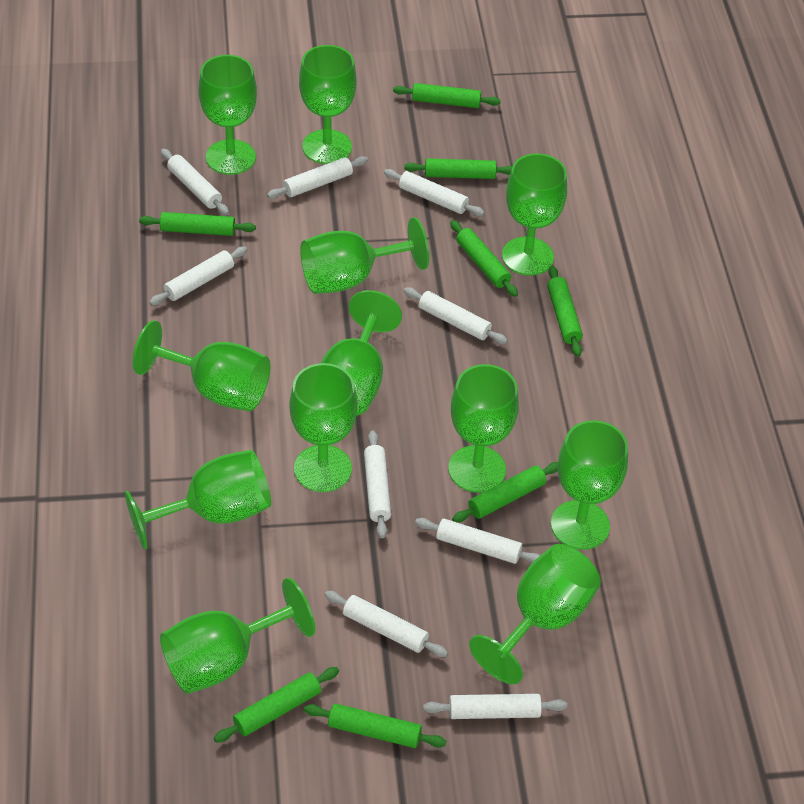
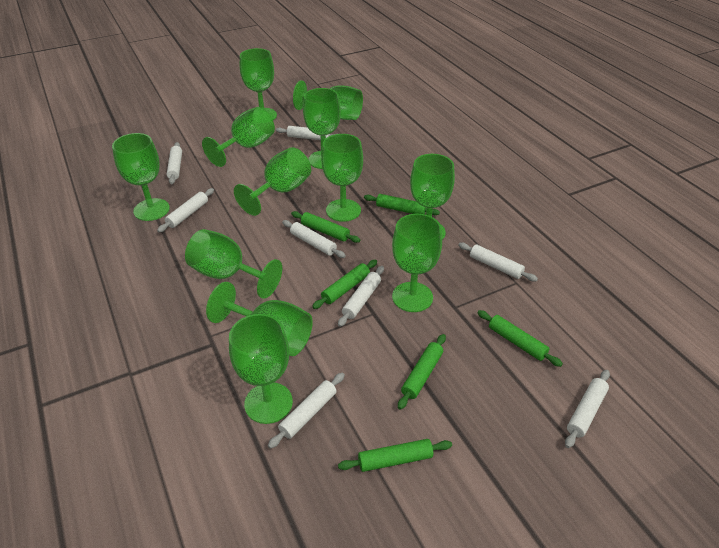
green rolling pin: 8 -> 6
white rolling pin: 9 -> 8

